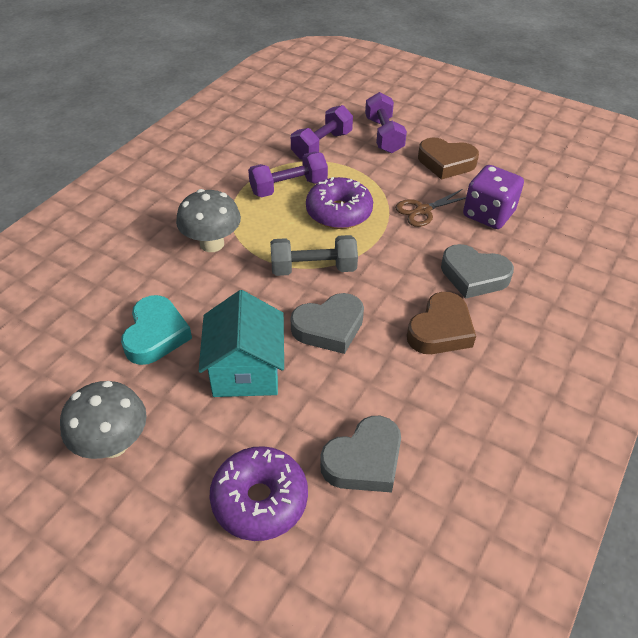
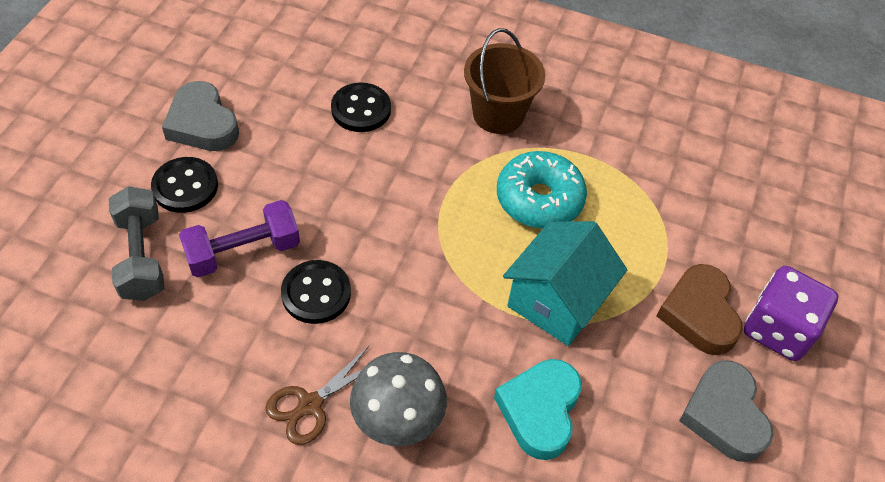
black button: 0 -> 3
brown bucket: 0 -> 1
brown heart: 2 -> 1
grey heart: 3 -> 2
grey mushroom: 2 -> 1
purple donut: 2 -> 0
purple dumbbell: 3 -> 1
turquoise donut: 0 -> 1

